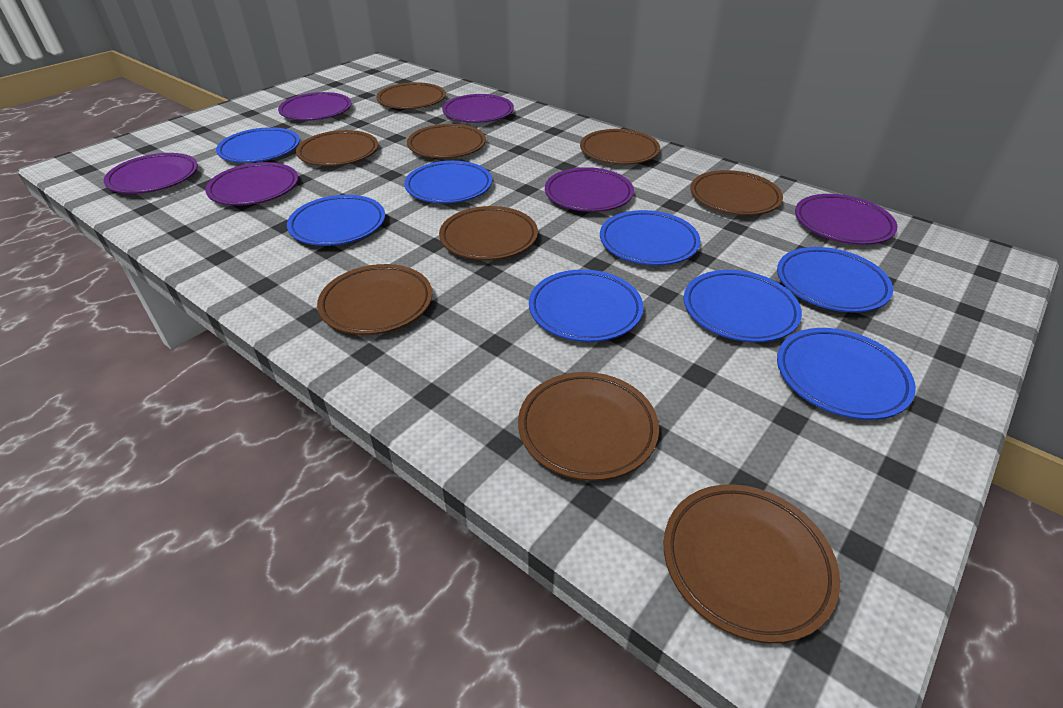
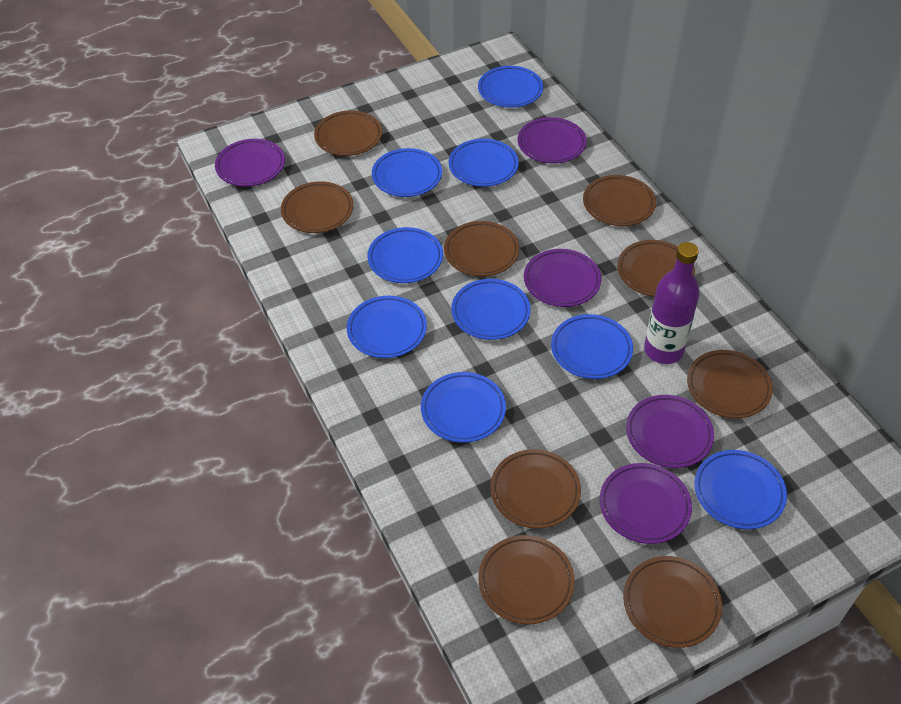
blue plate: 8 -> 9
purple bottle: 0 -> 1
purple plate: 6 -> 5

